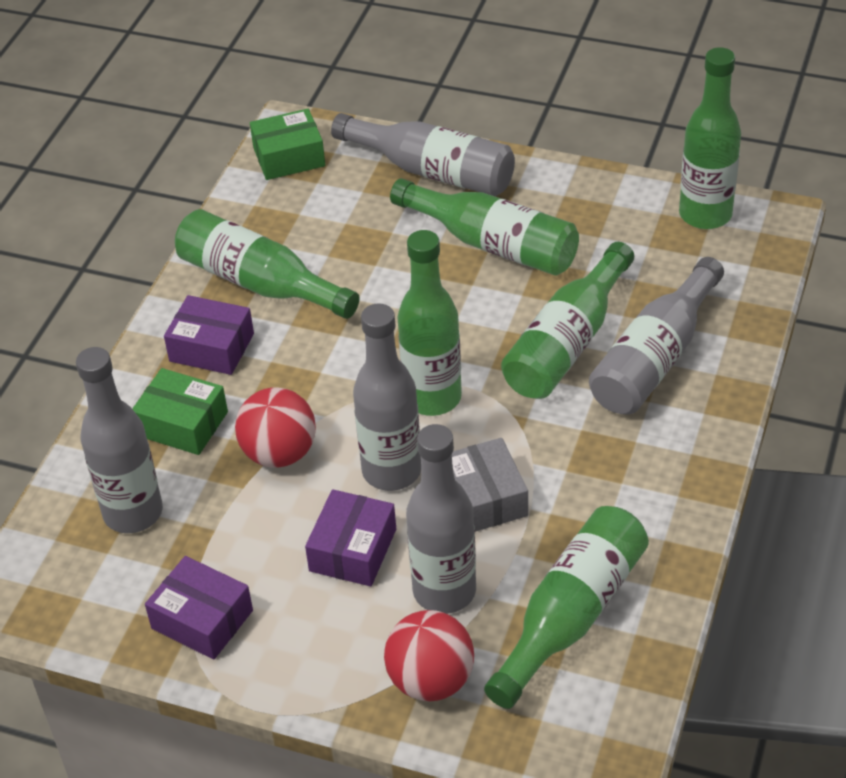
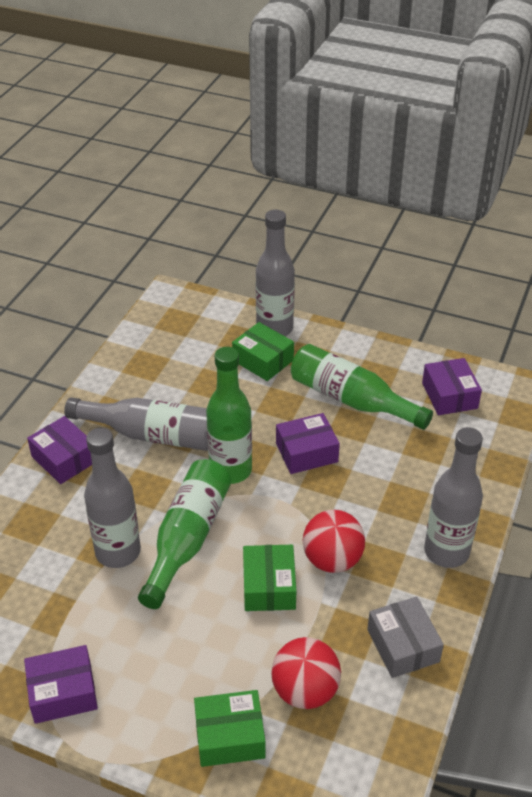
green bottle: 6 -> 3
green box: 2 -> 3
grey bottle: 5 -> 4
purple box: 3 -> 4

